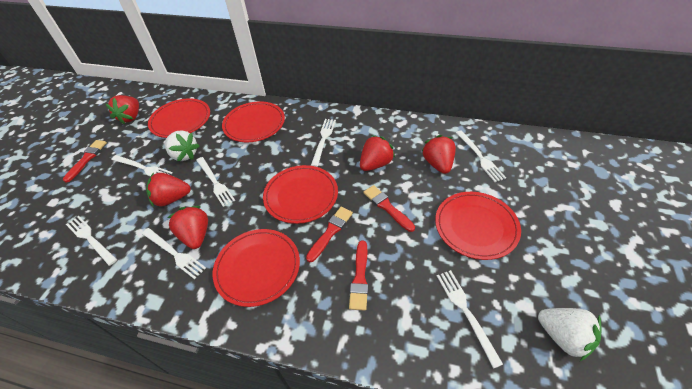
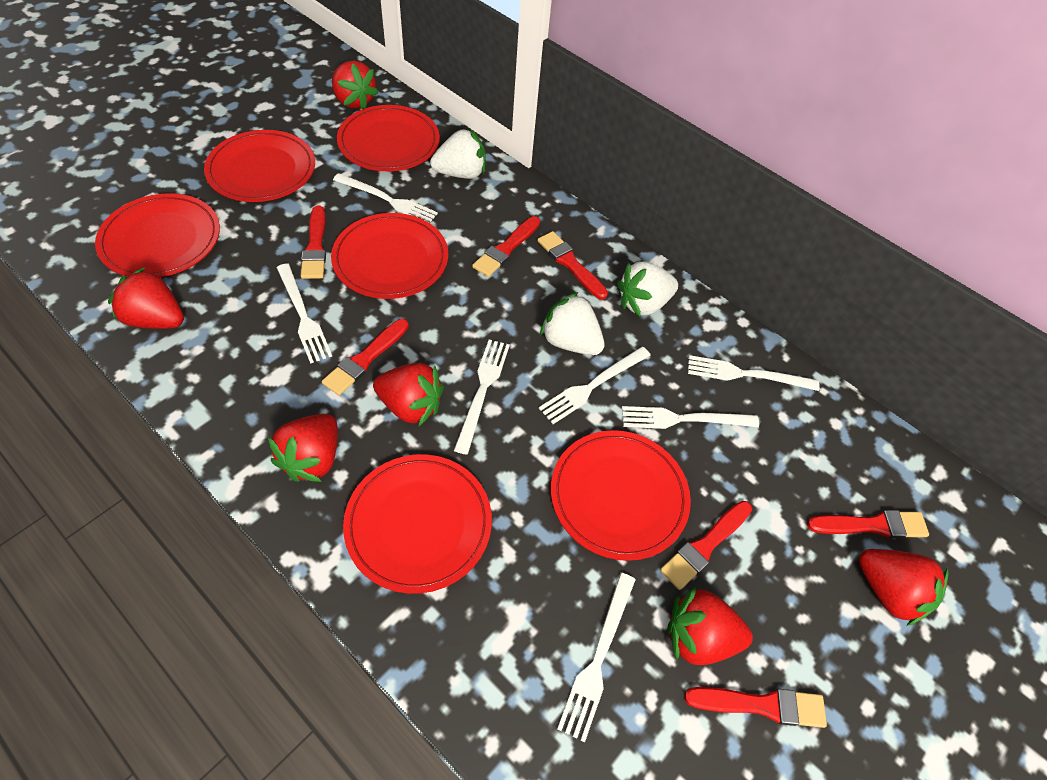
red brush: 4 -> 7
red plate: 5 -> 6
red strawberry: 5 -> 6
white strawberry: 2 -> 3

